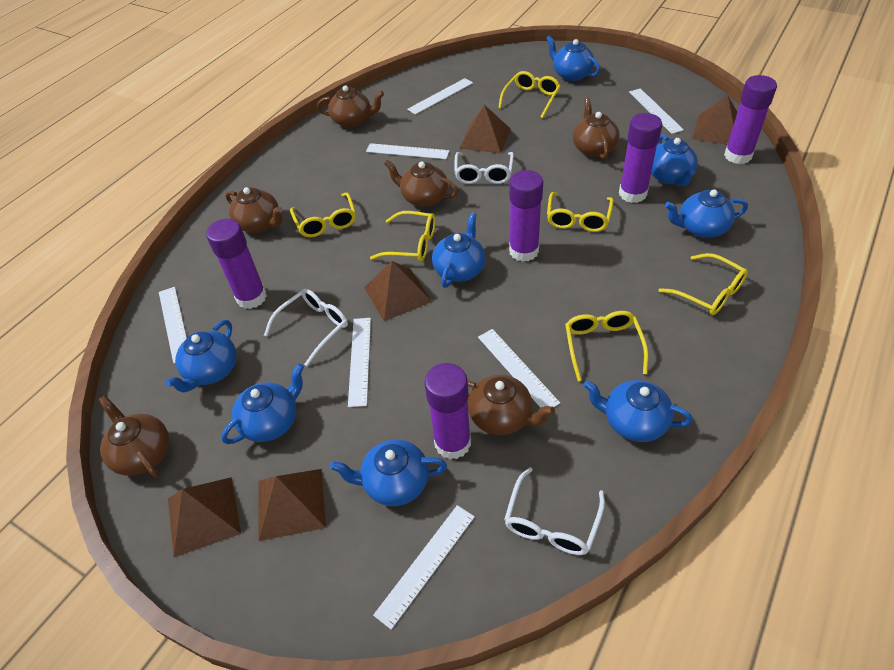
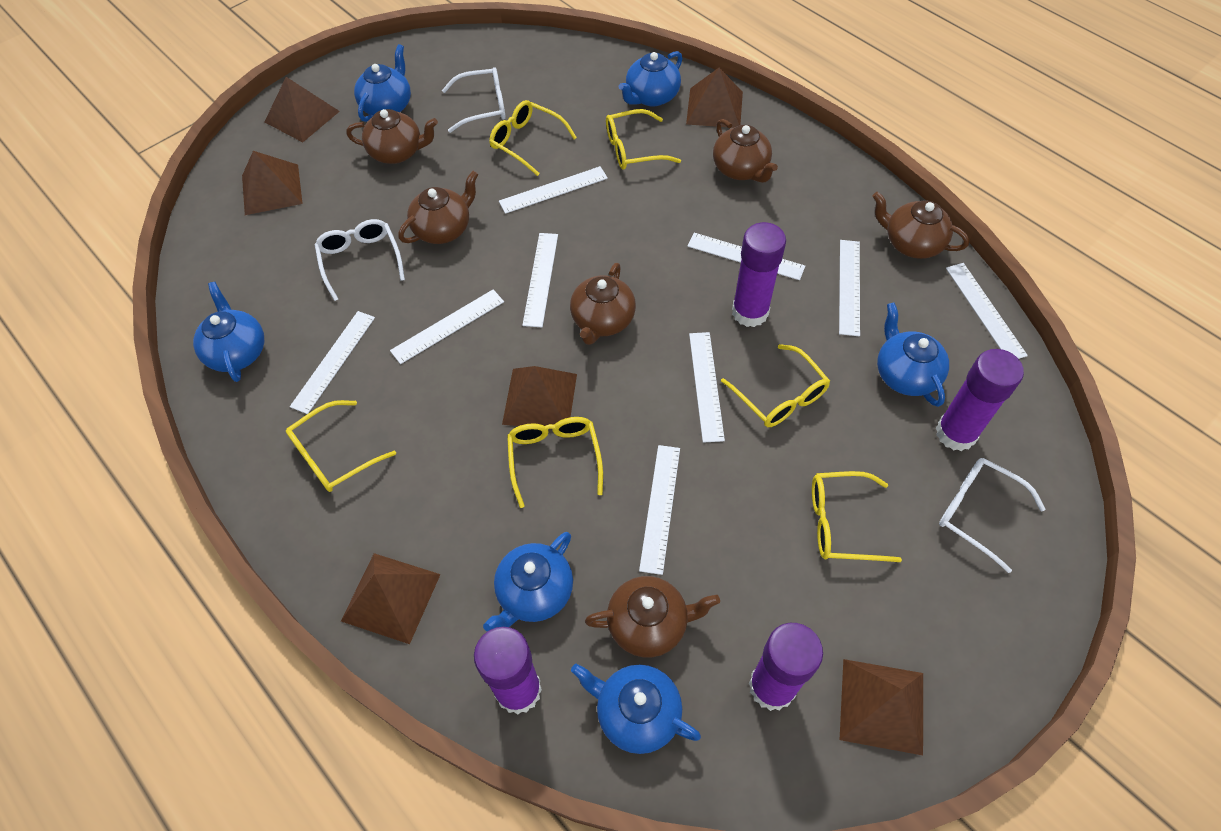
blue teapot: 8 -> 6
brown pyramid: 5 -> 6
purple glue stick: 5 -> 4
white ruler: 7 -> 9

